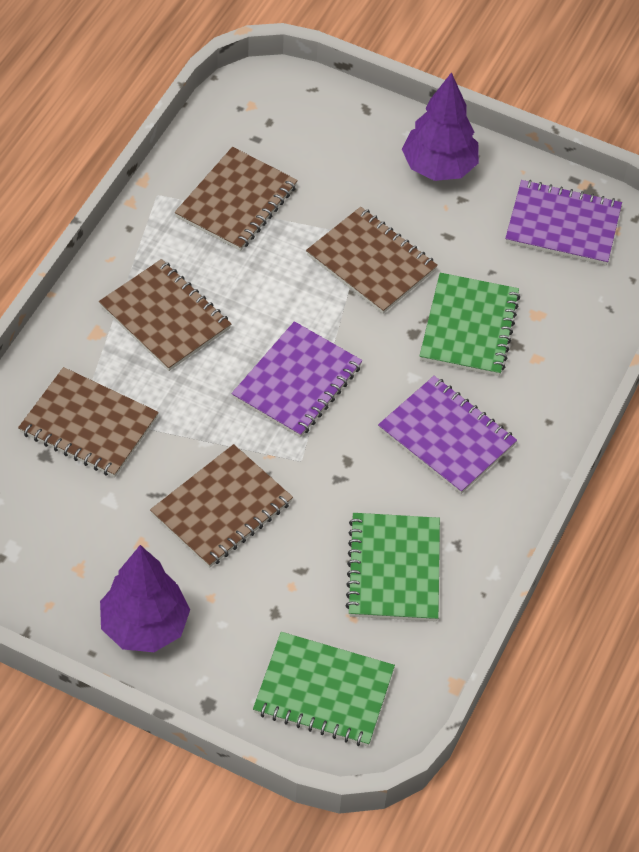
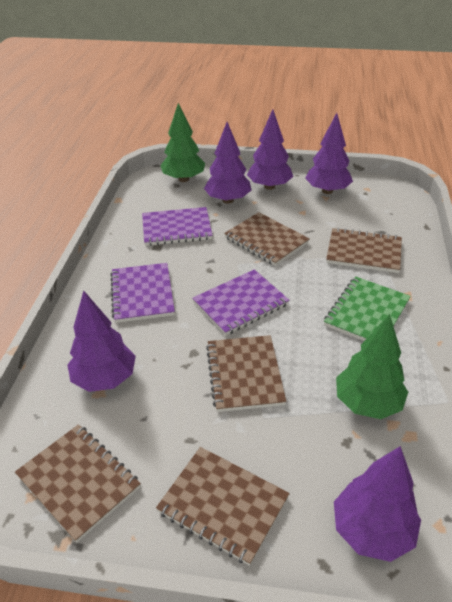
green notebook: 3 -> 1
green tree: 0 -> 2
purple tree: 2 -> 5

